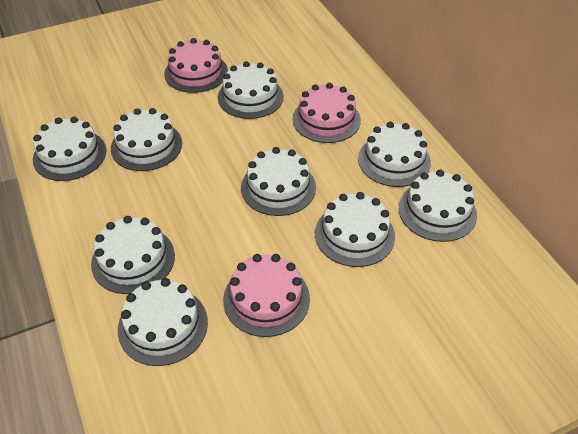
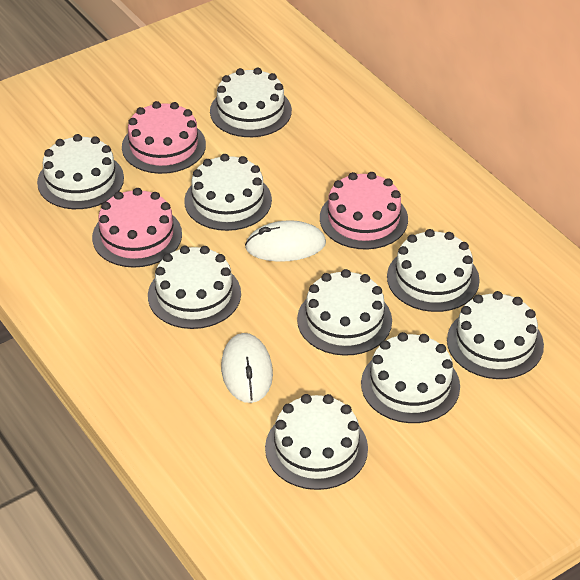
white mouse: 0 -> 2

